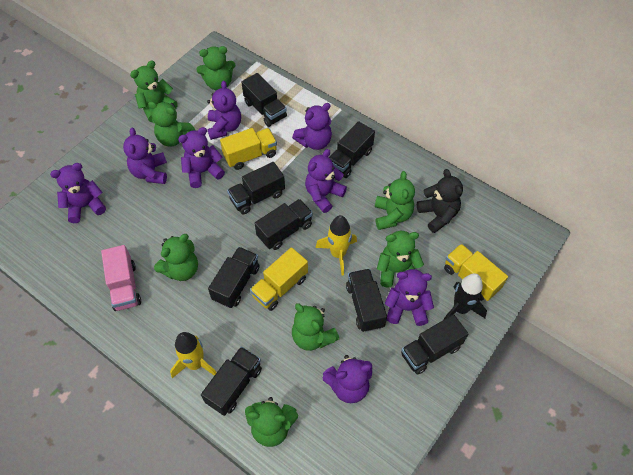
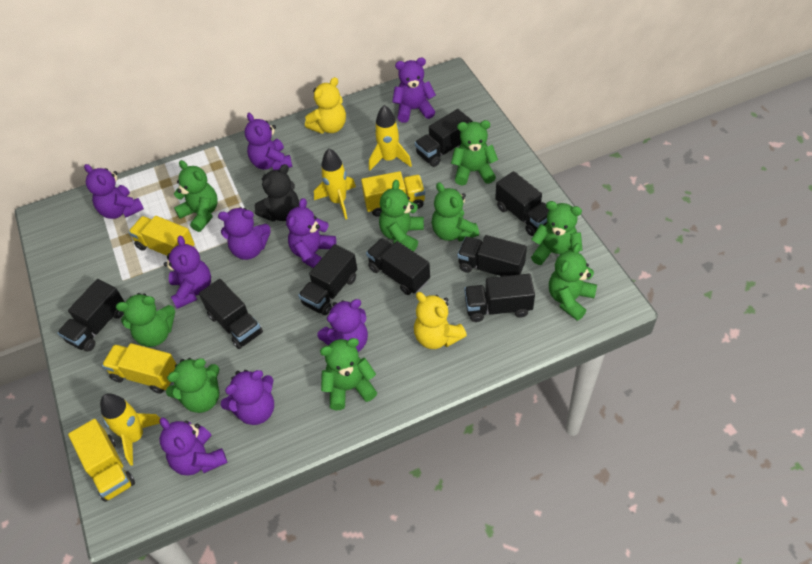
black rocket: 1 -> 0
green teddy bear: 8 -> 9
pink truck: 1 -> 0
purple teddy bear: 8 -> 9
yellow rocket: 2 -> 3
yellow teddy bear: 0 -> 2
yellow truck: 3 -> 4

